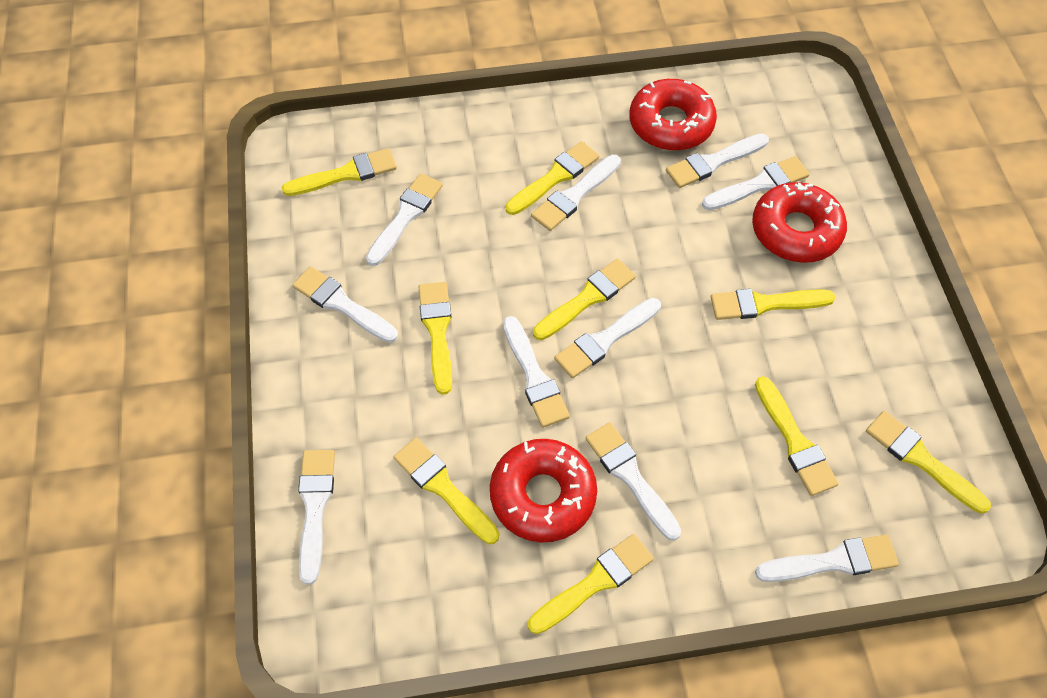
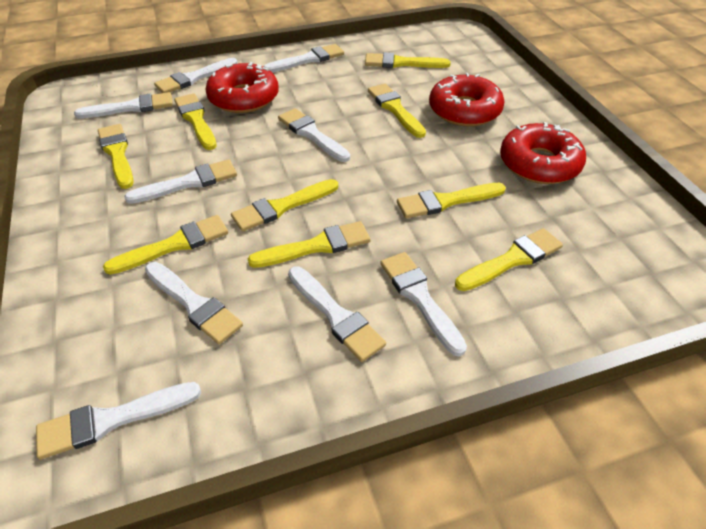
white brush: 10 -> 9

